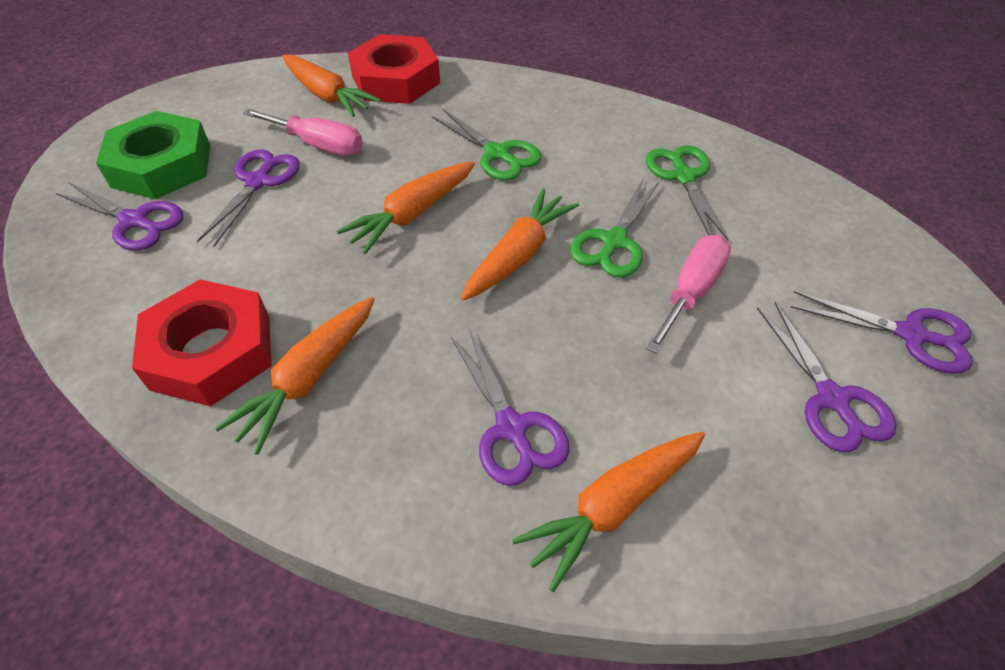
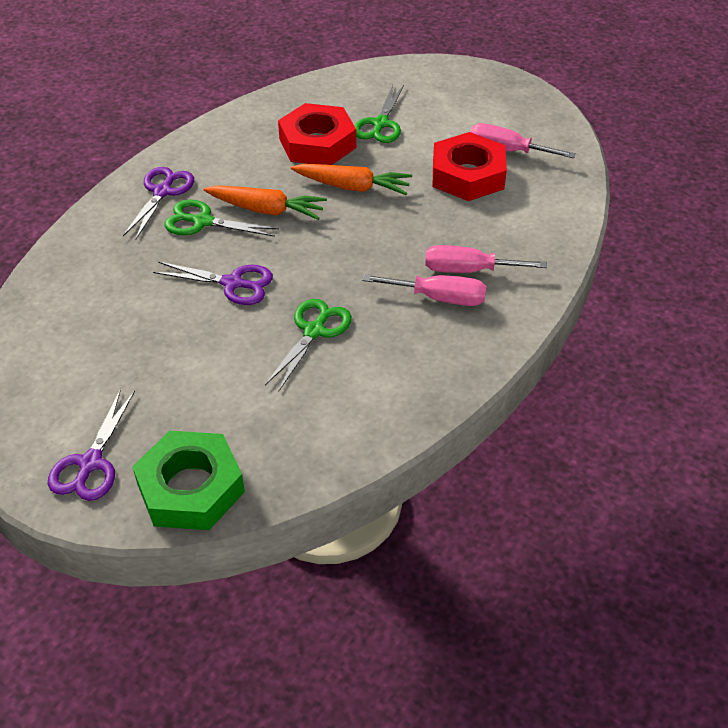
orange carrot: 5 -> 2
pink screwdriver: 2 -> 3
purple scissors: 5 -> 3

